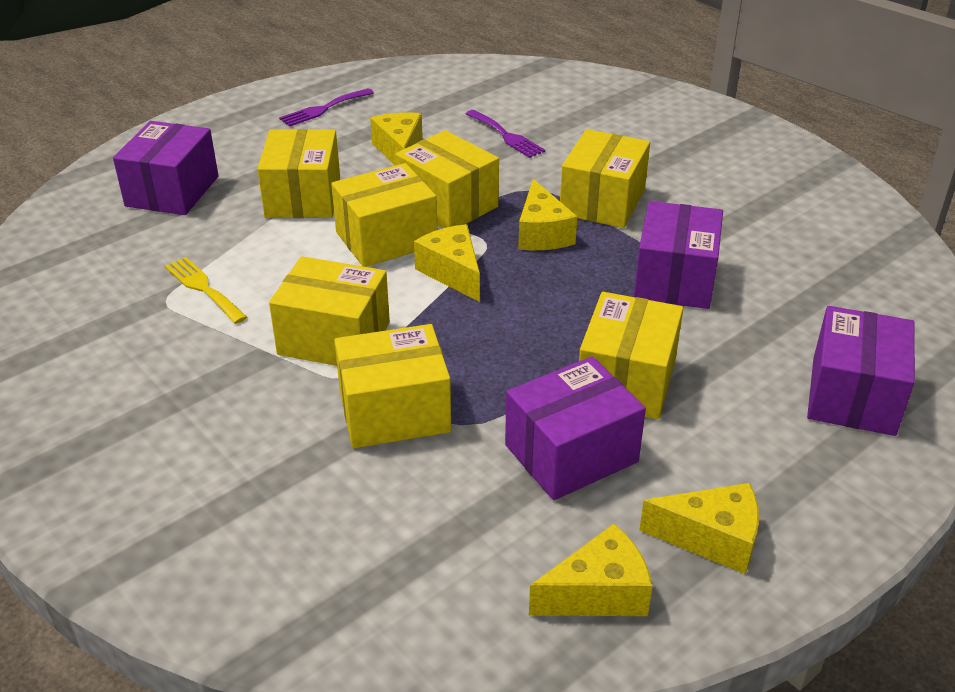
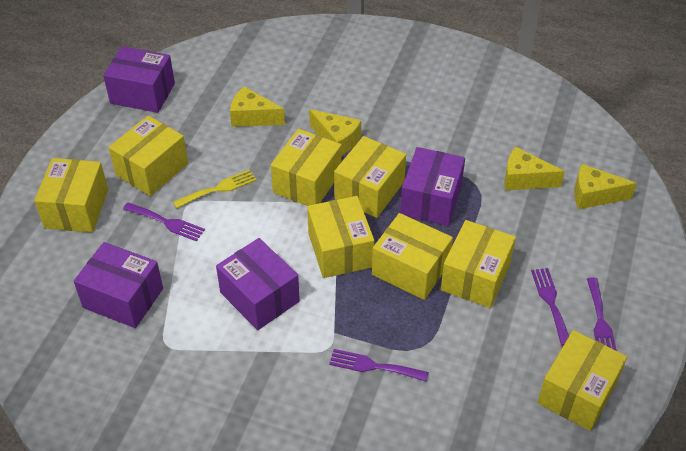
purple fork: 2 -> 4
yellow box: 7 -> 8
yellow cheese: 5 -> 4

